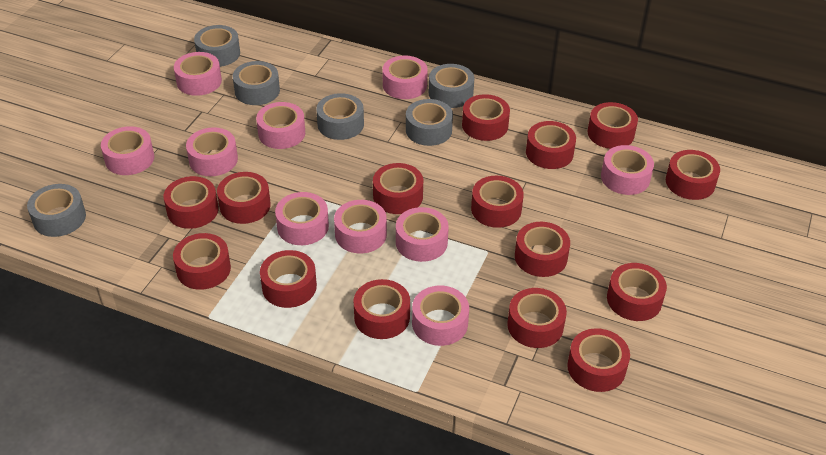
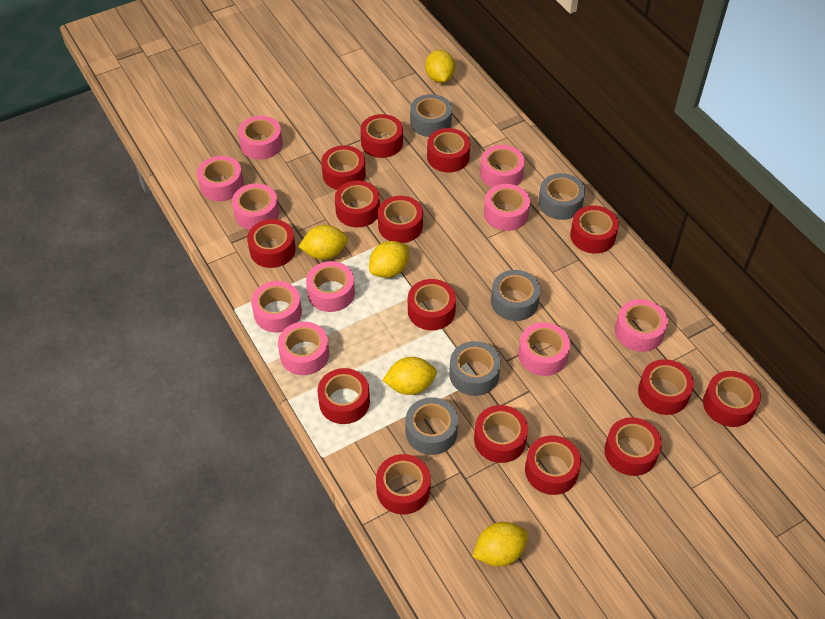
grey tape: 6 -> 5
yellow lemon: 0 -> 5

